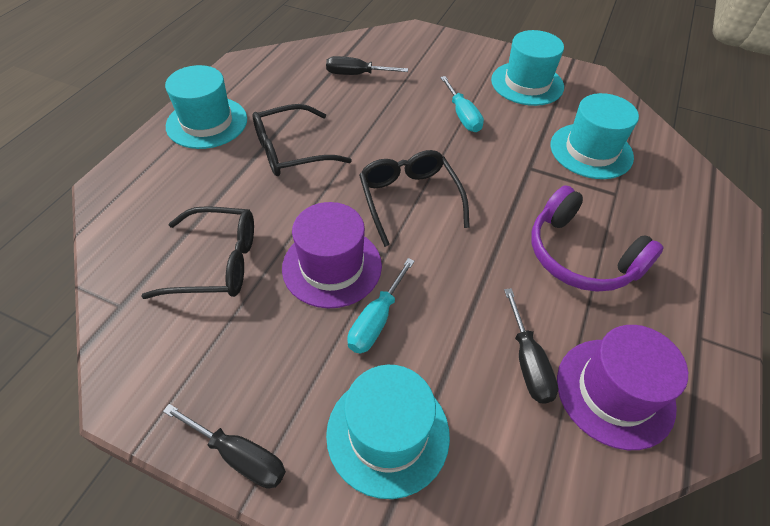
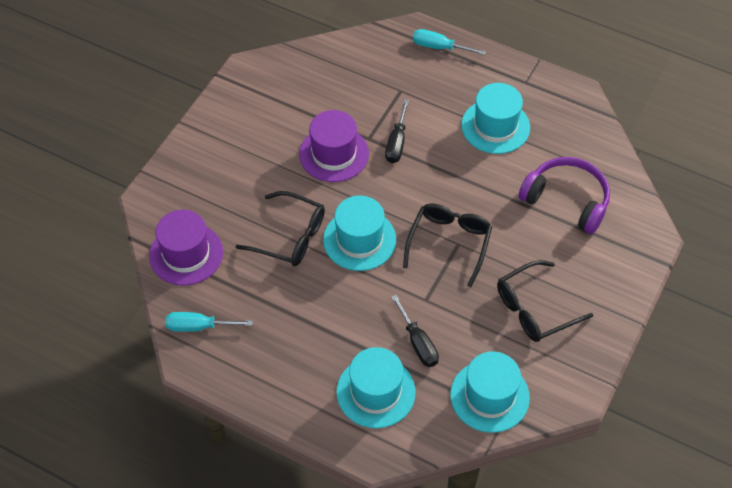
black screwdriver: 3 -> 2

